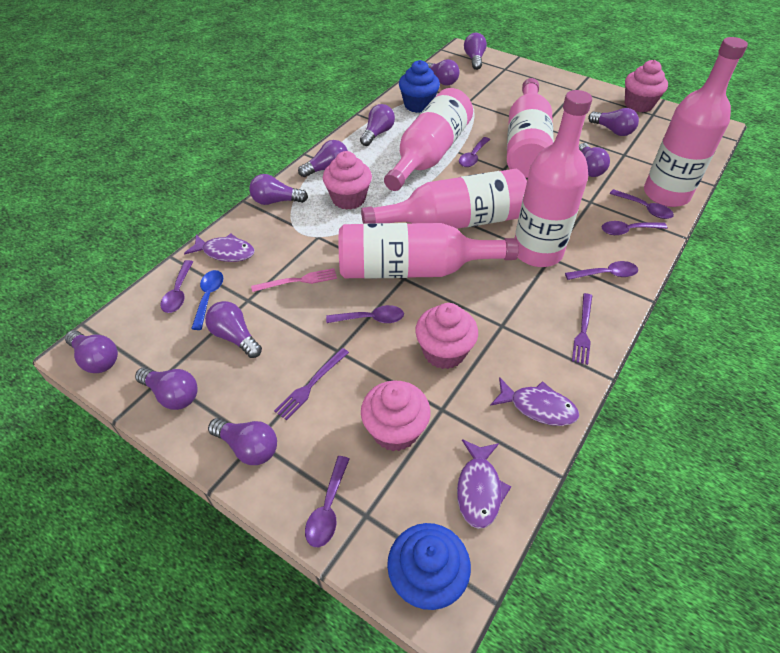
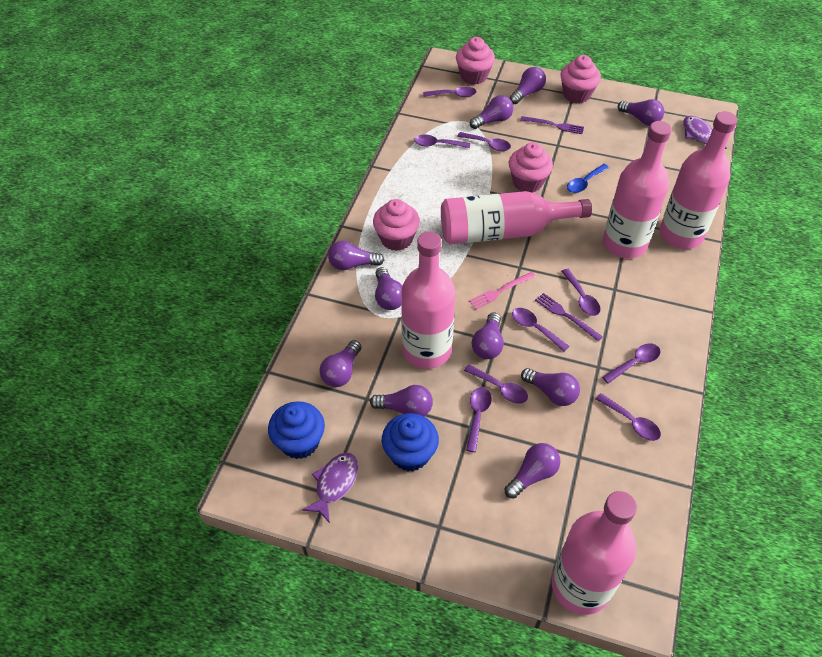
pink bottle: 6 -> 5
purple fish: 3 -> 2
purple light bulb: 11 -> 10
purple spoon: 7 -> 9

